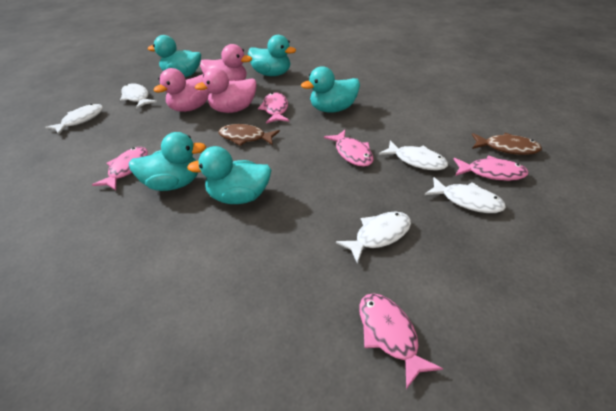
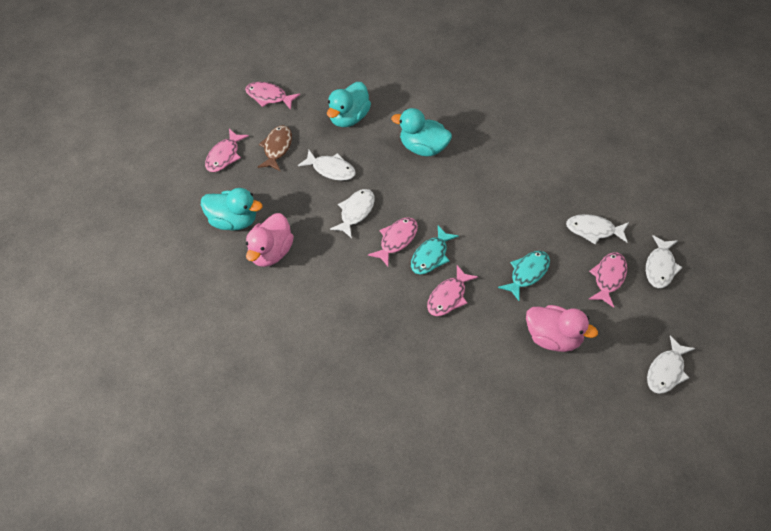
brown fish: 2 -> 1
pink duck: 3 -> 2
turquoise duck: 5 -> 3
turquoise fish: 0 -> 2

